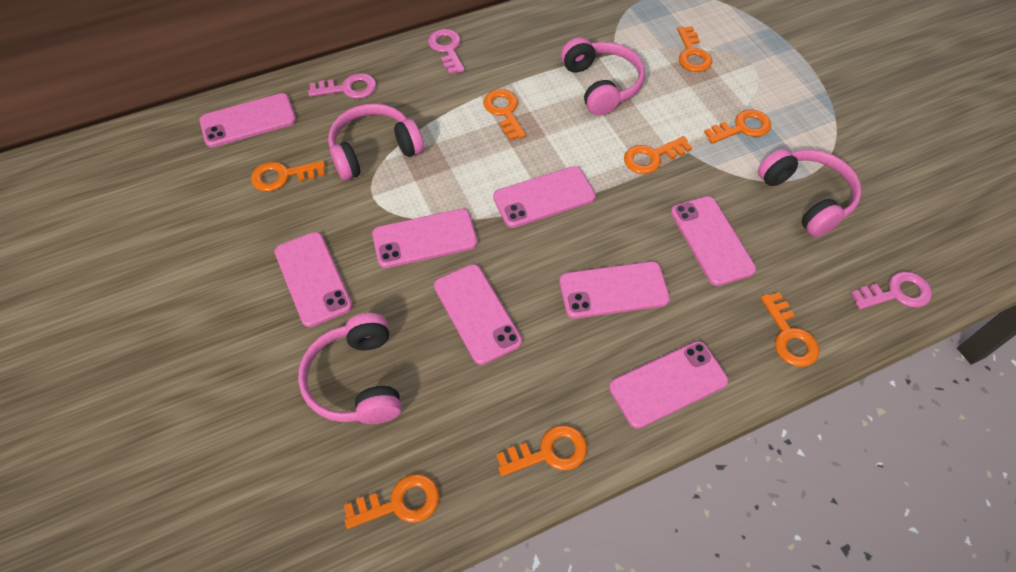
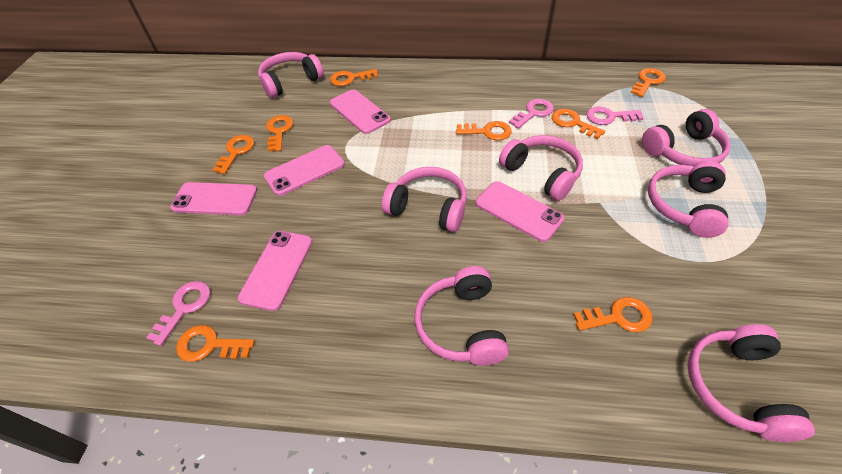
pink headphones: 4 -> 7
pink phone: 8 -> 5

